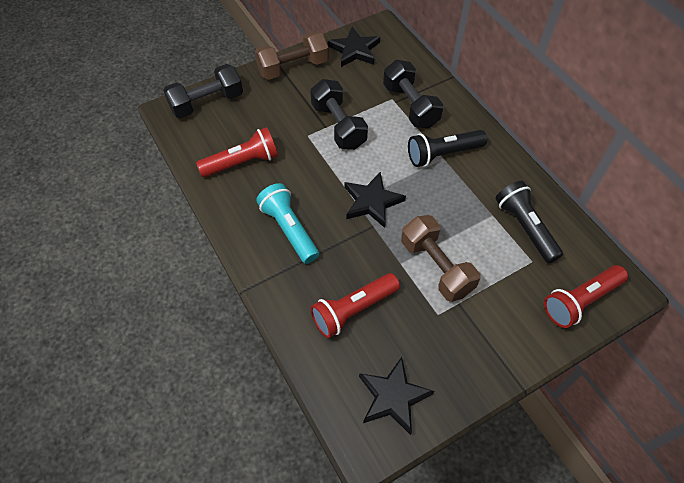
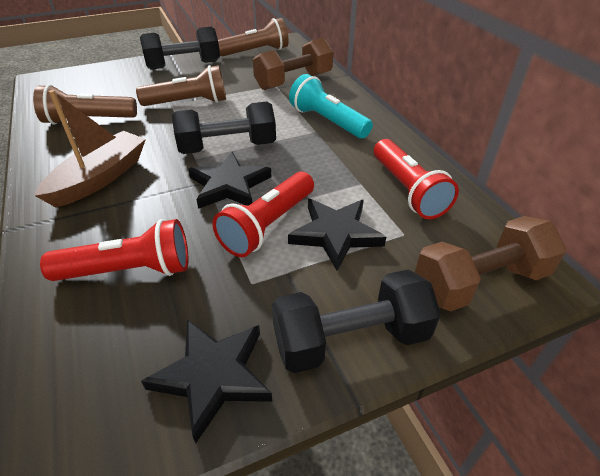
black flashlight: 2 -> 0
brown boat: 0 -> 1
brown flashlight: 0 -> 3

